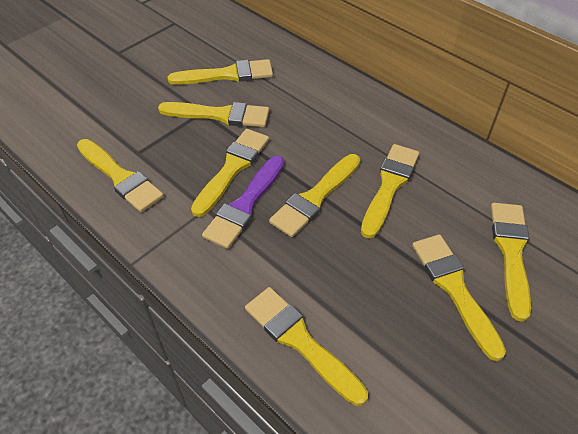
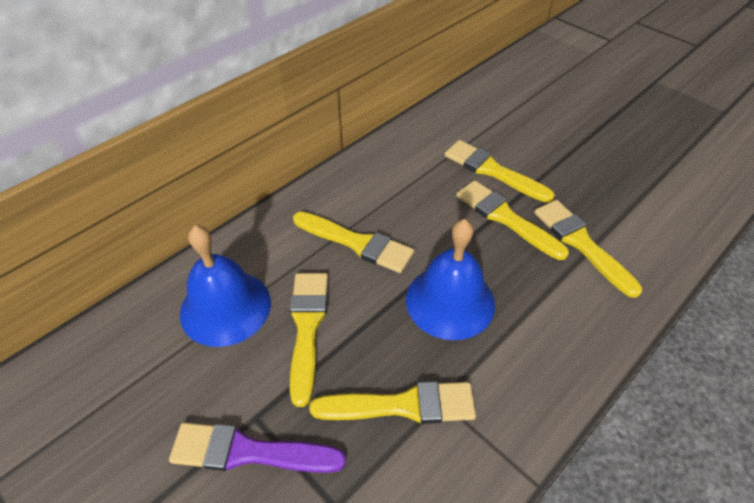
blue bell: 0 -> 2
yellow brush: 9 -> 6

